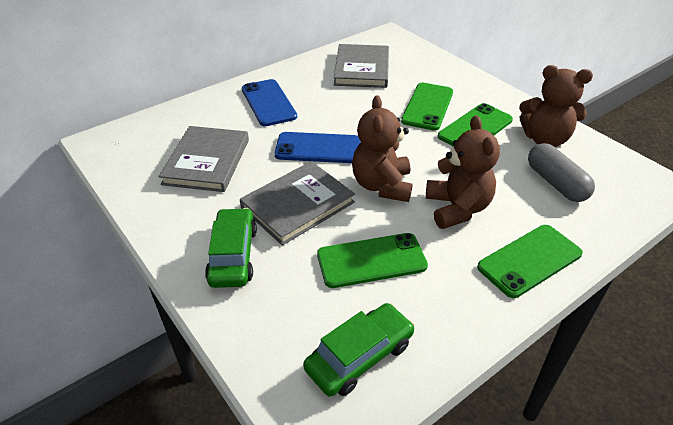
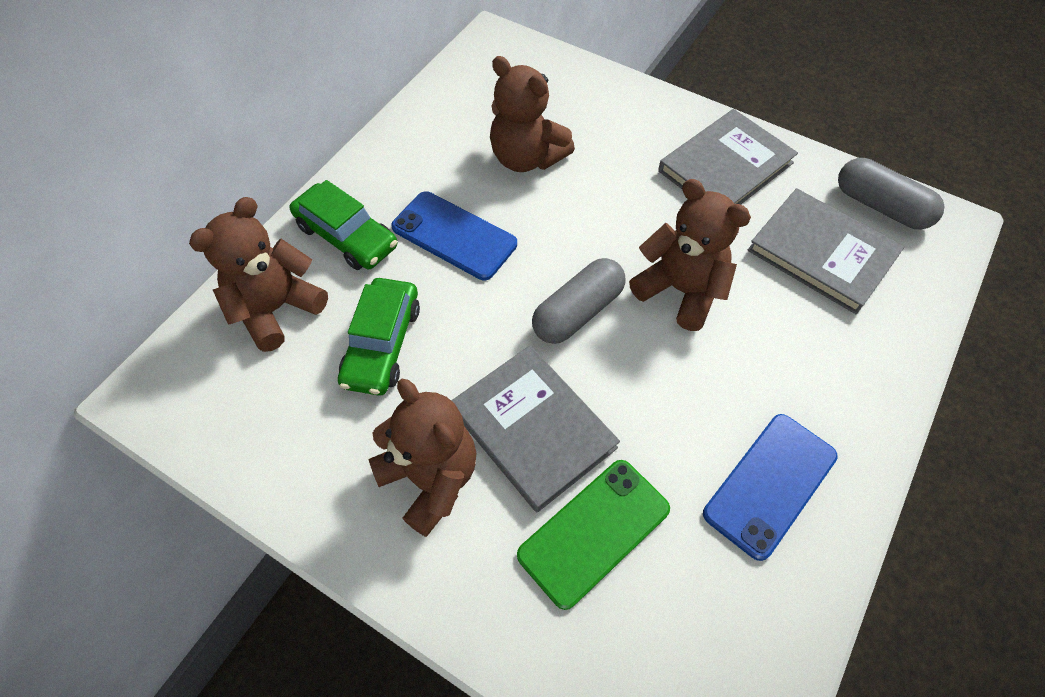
brown teddy bear: 3 -> 4
green phone: 4 -> 1
grey capsule: 1 -> 2

